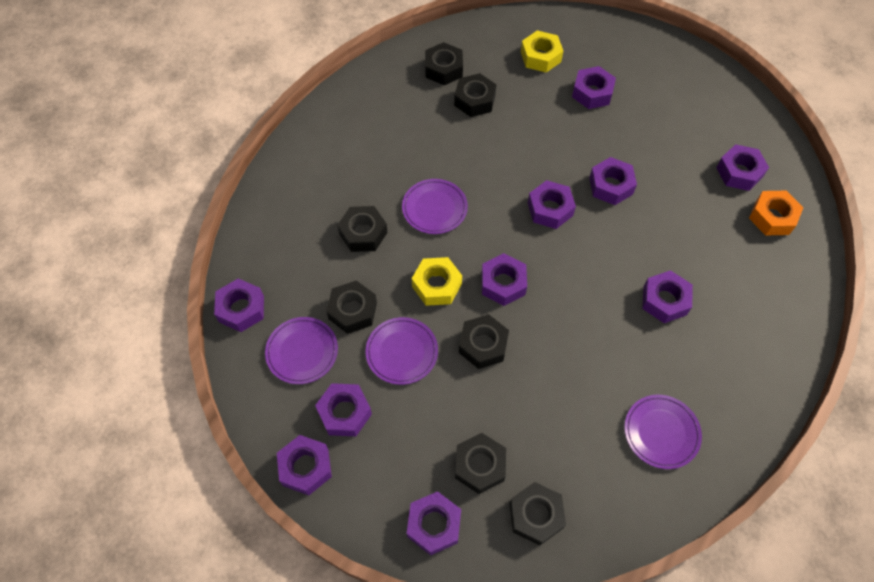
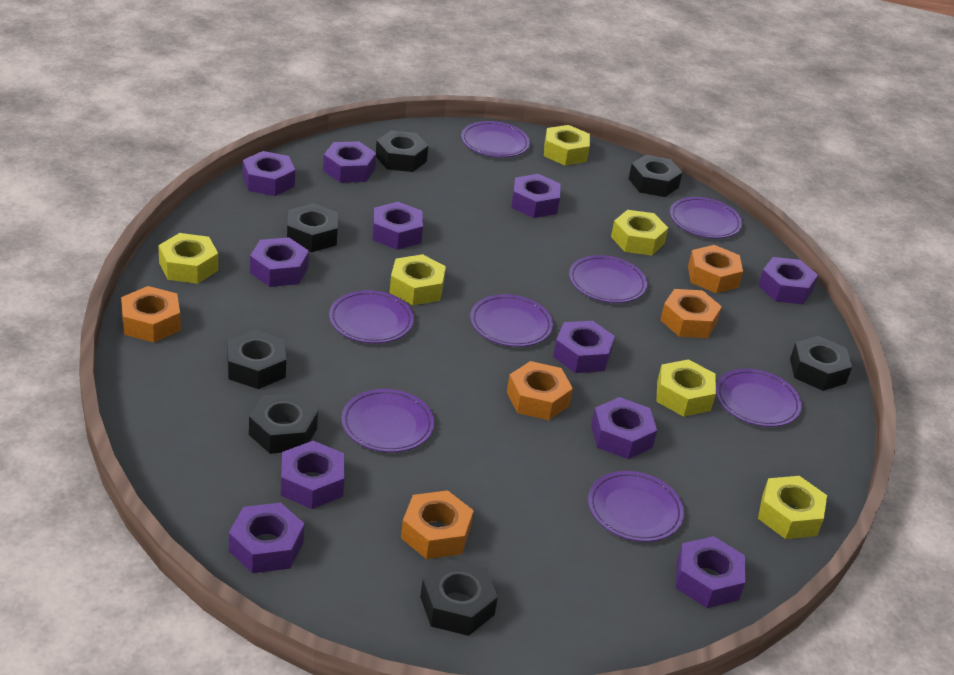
orange nut: 1 -> 5
purple nut: 10 -> 11
purple plate: 4 -> 8
yellow nut: 2 -> 6

